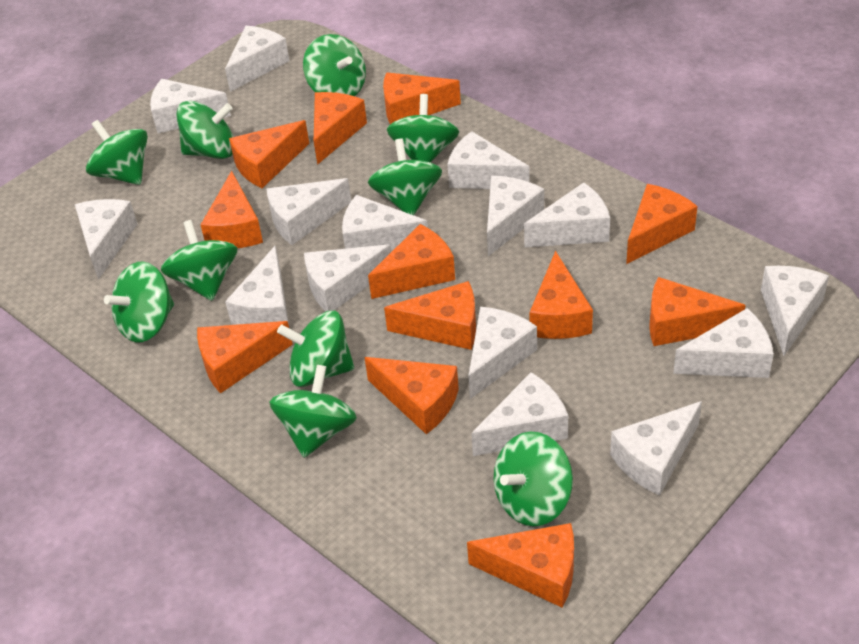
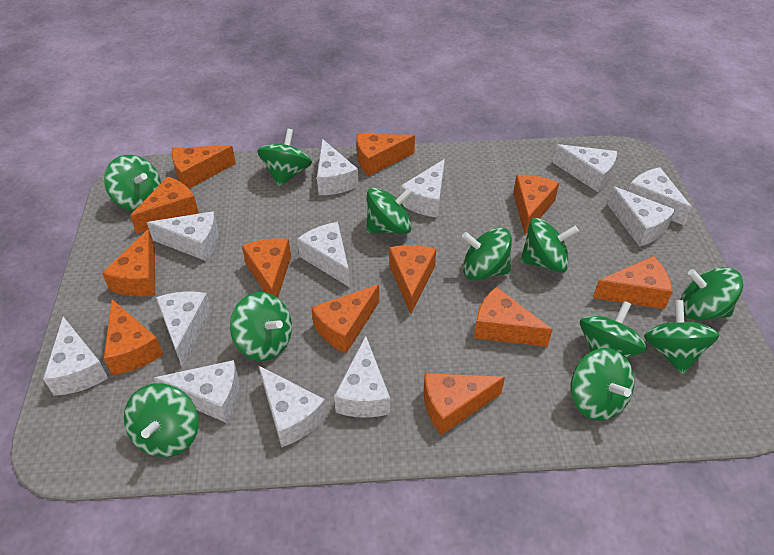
green spinning top: 10 -> 11
white cheese: 15 -> 12

